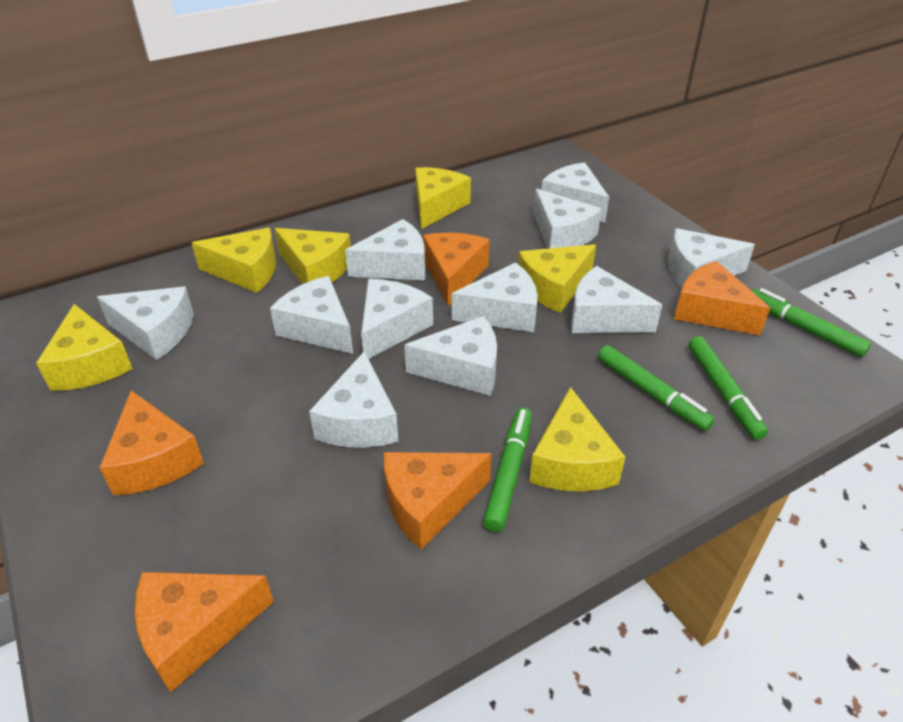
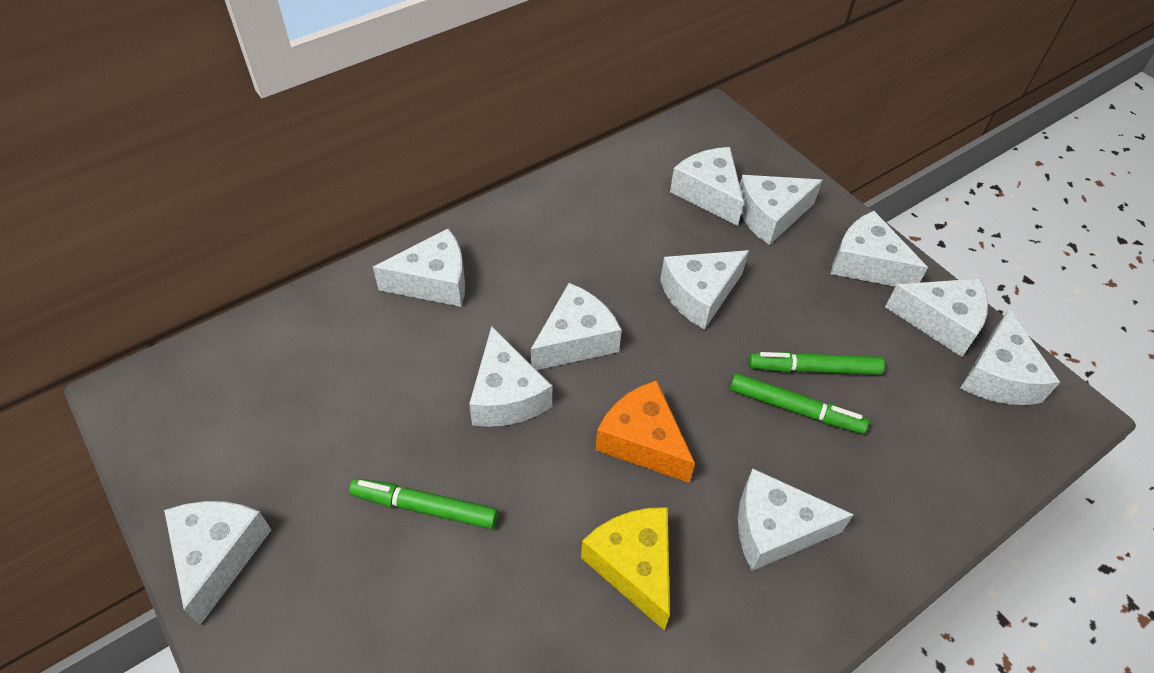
green marker: 4 -> 3
orange cheese: 5 -> 1
yellow cheese: 6 -> 1

